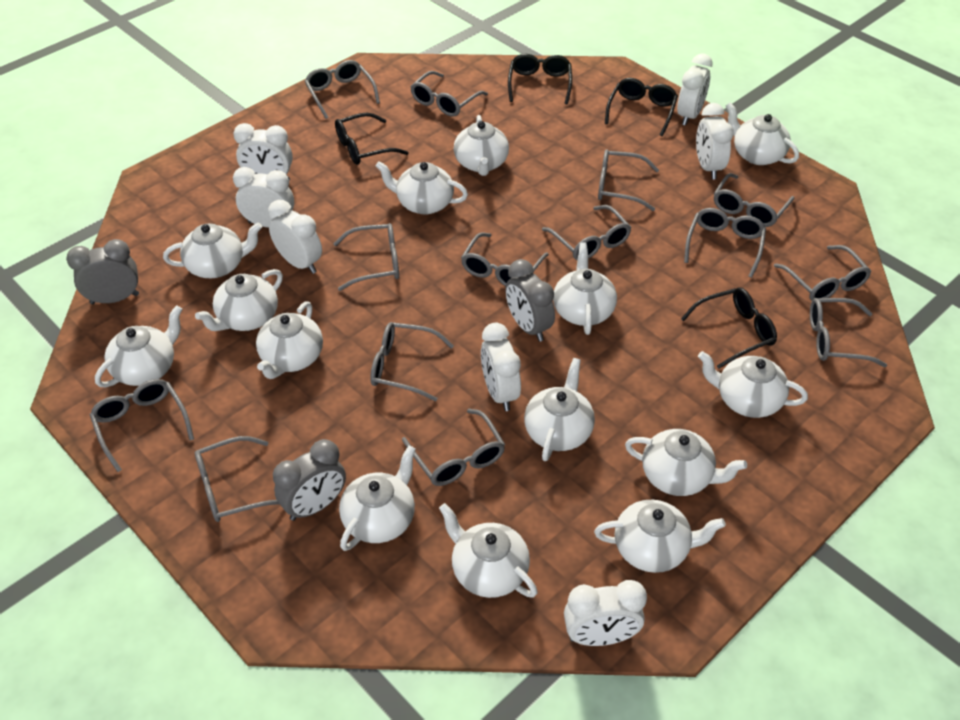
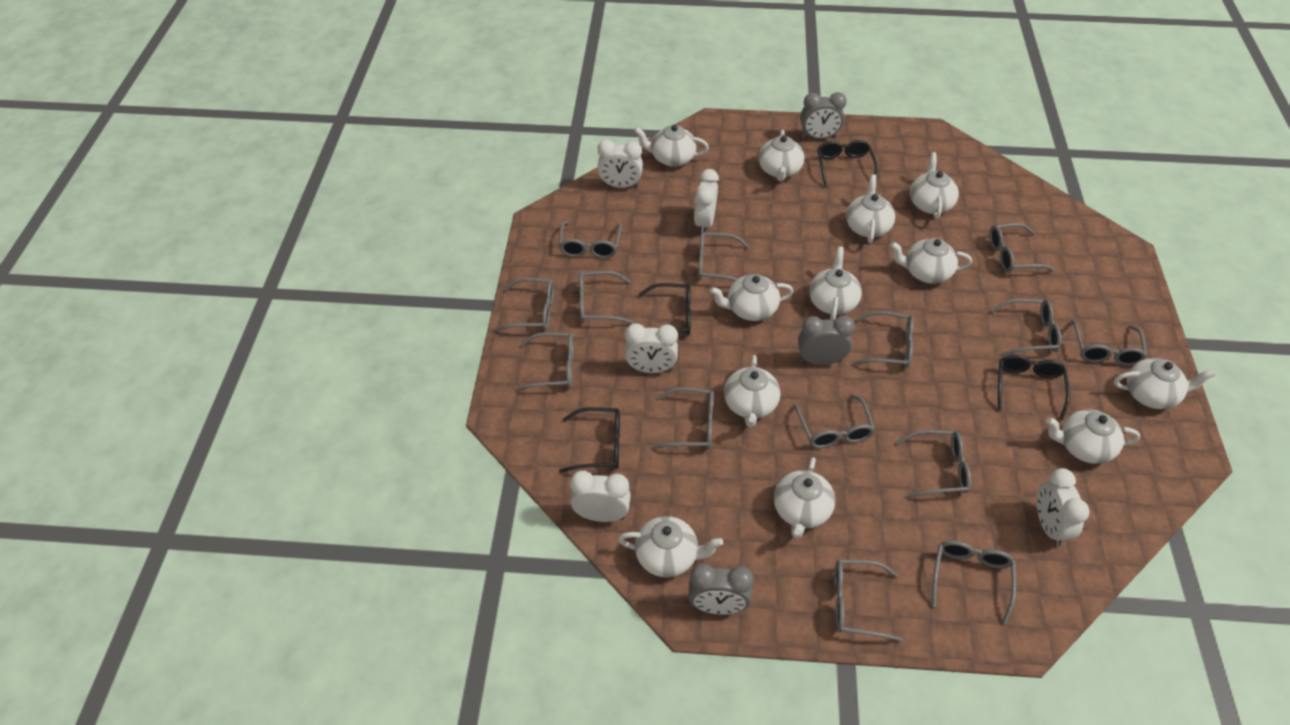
white clock: 7 -> 5
white teapot: 14 -> 12

